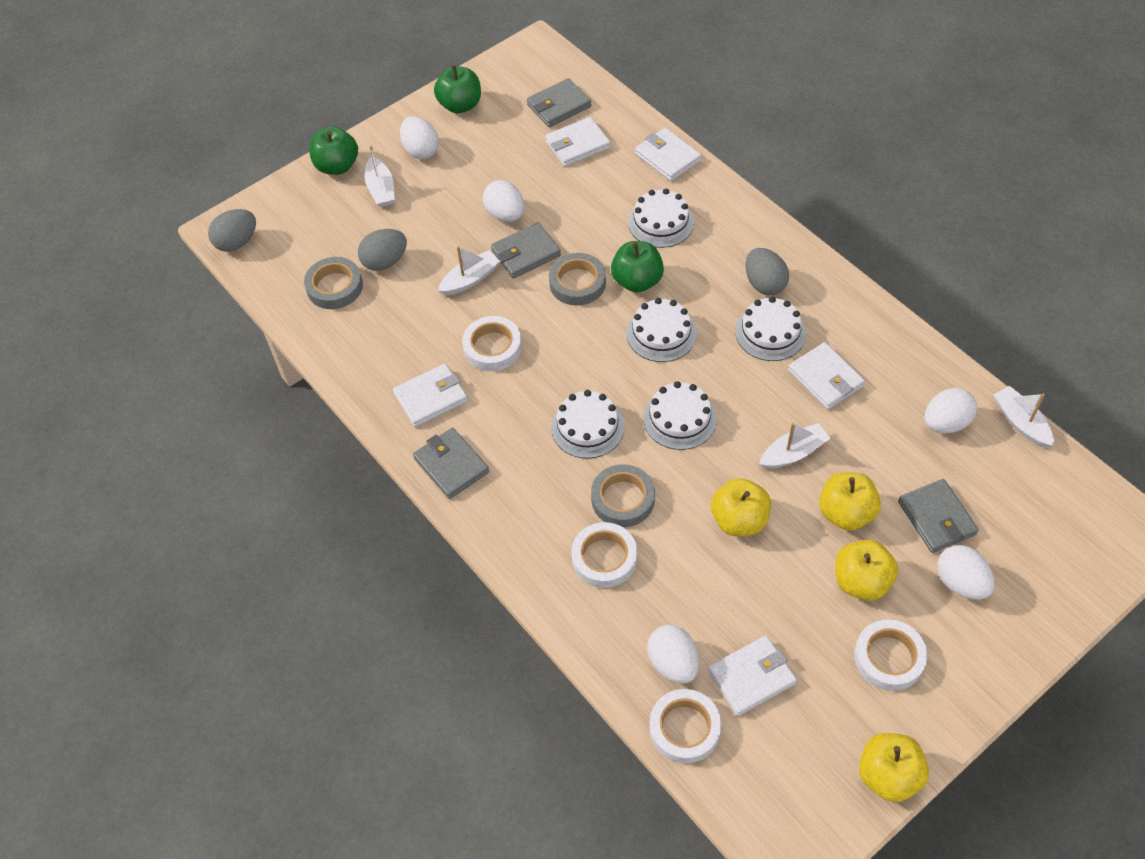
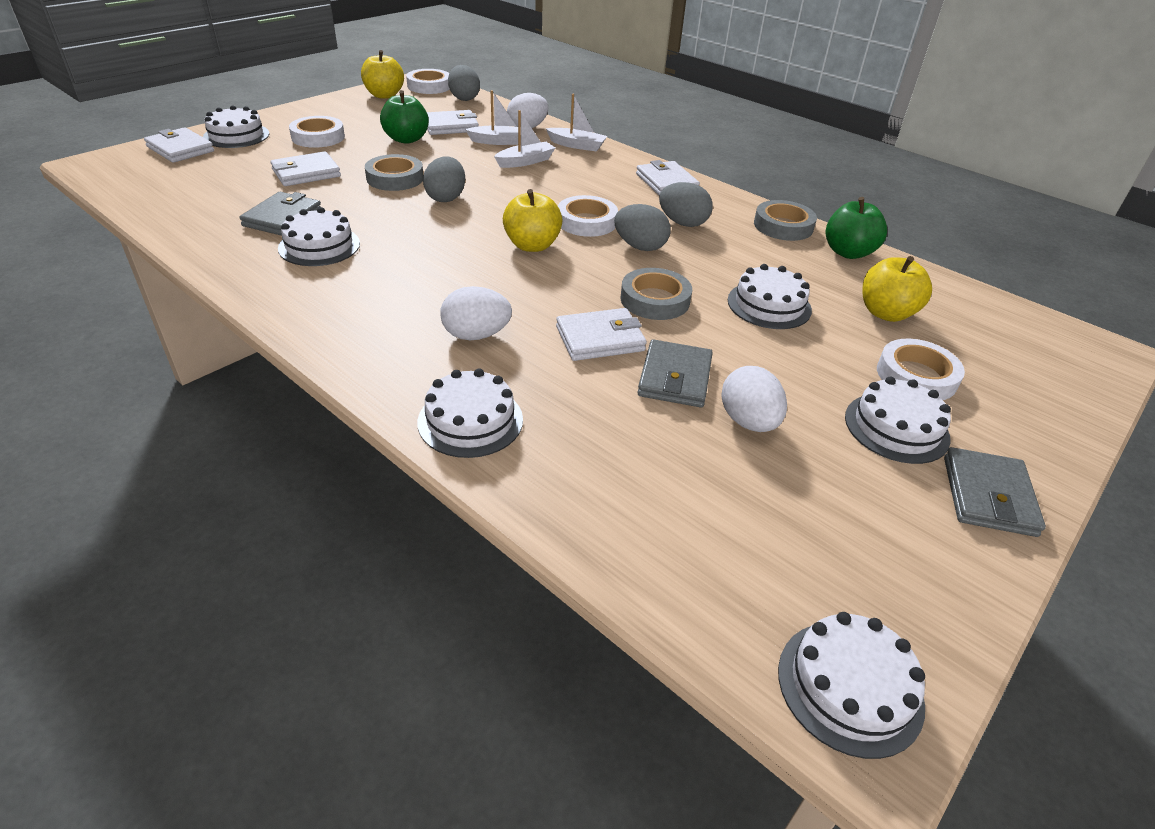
green apple: 3 -> 2
grey egg: 3 -> 4
grey wallet: 4 -> 3
white boat: 4 -> 3
white cake: 5 -> 6
white egg: 5 -> 3
yellow apple: 4 -> 3

